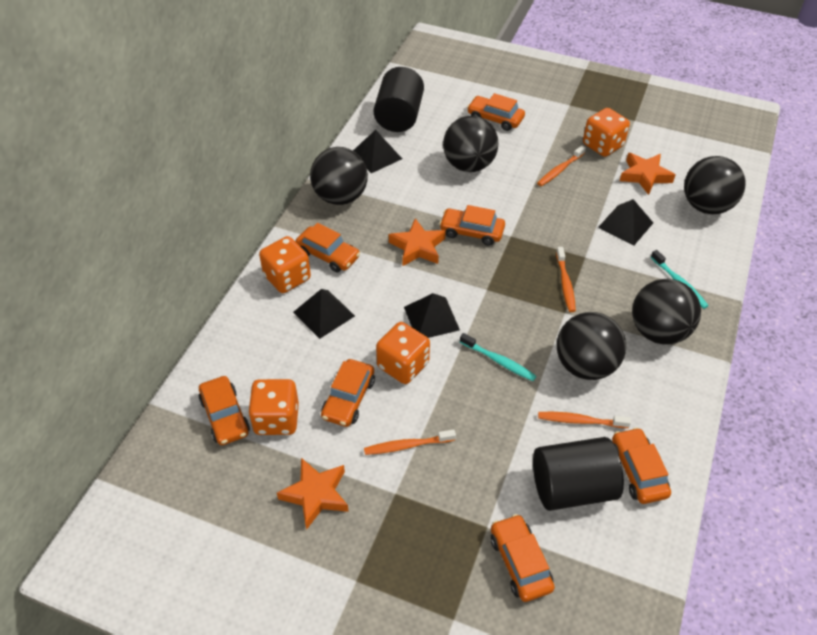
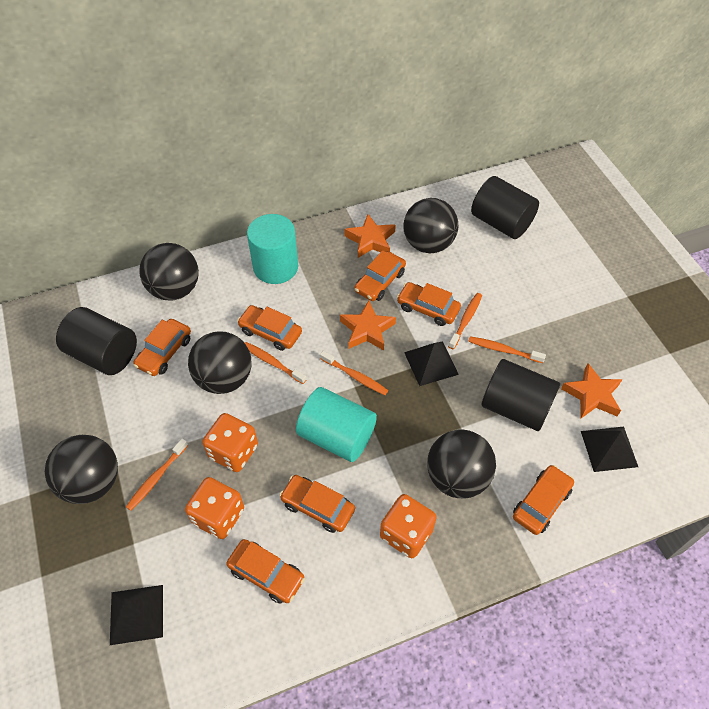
black cylinder: 2 -> 3
black pyramid: 4 -> 3
orange dice: 4 -> 3
orange toothbrush: 4 -> 5
turquoise cylinder: 0 -> 2
turquoise toothbrush: 2 -> 0

